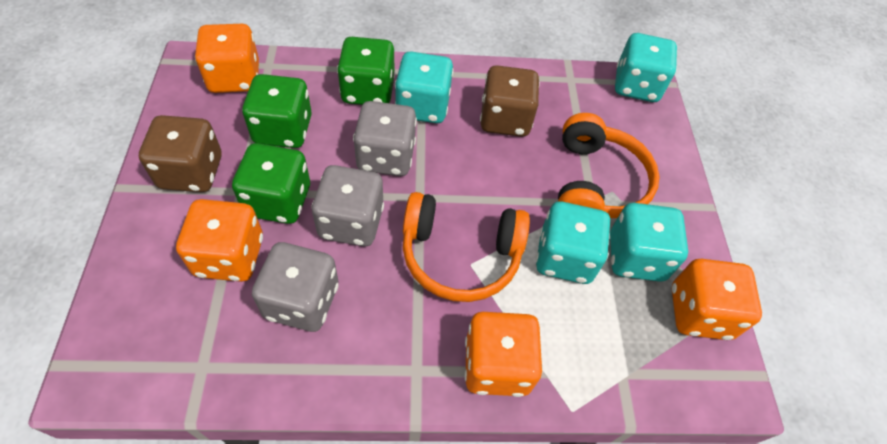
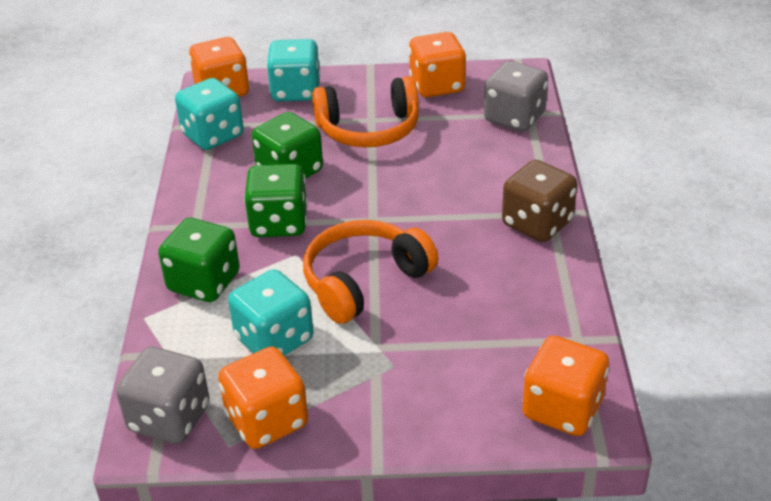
brown dice: 2 -> 1
grey dice: 3 -> 2
turquoise dice: 4 -> 3

